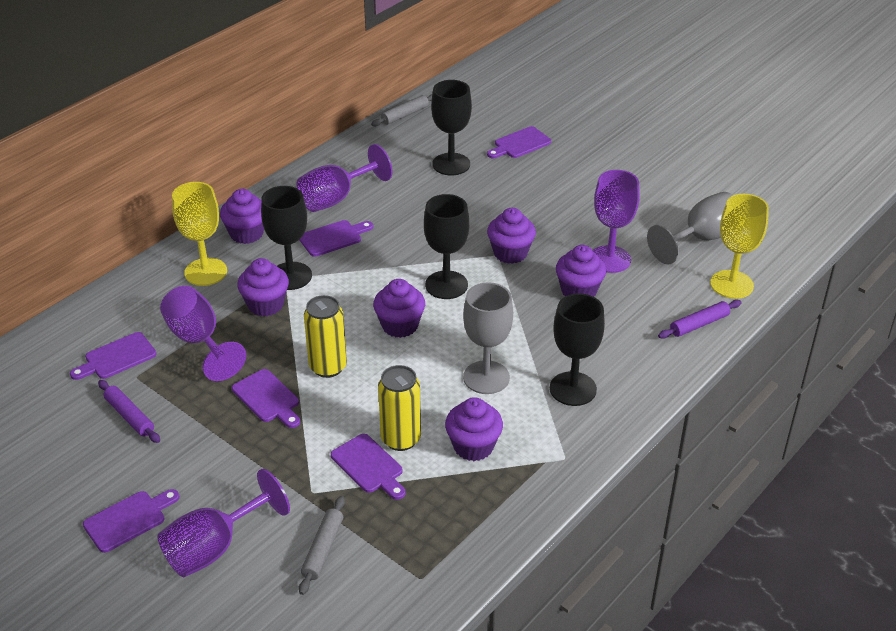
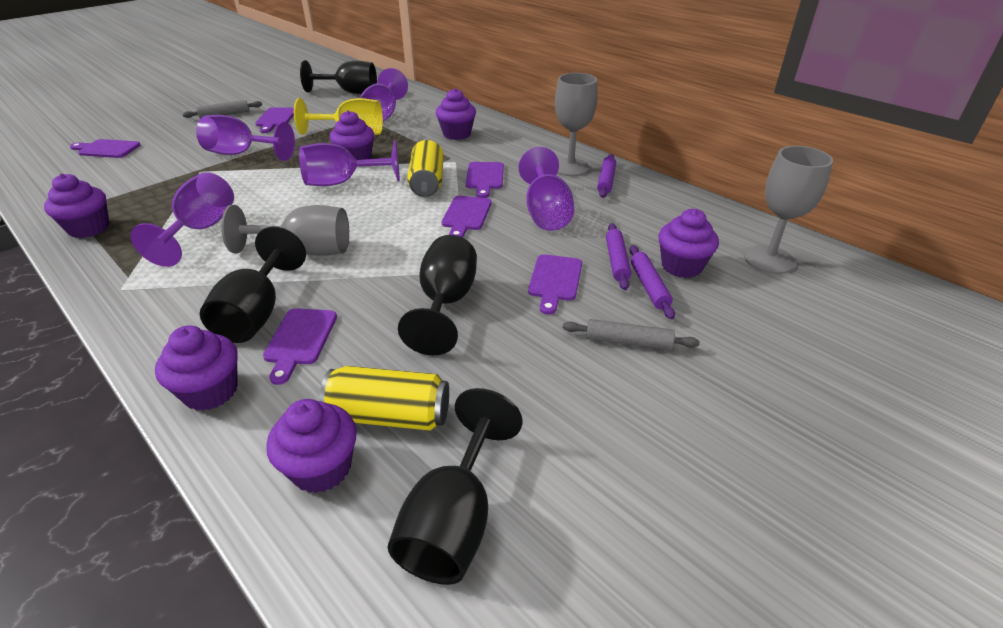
grey goblet: 2 -> 3
purple goblet: 4 -> 5
purple rolling pin: 2 -> 3
yellow goblet: 2 -> 1

